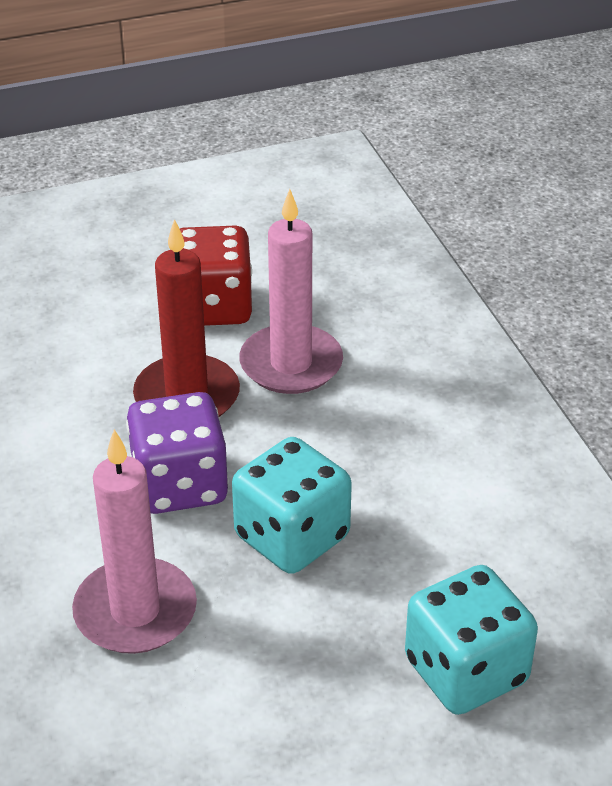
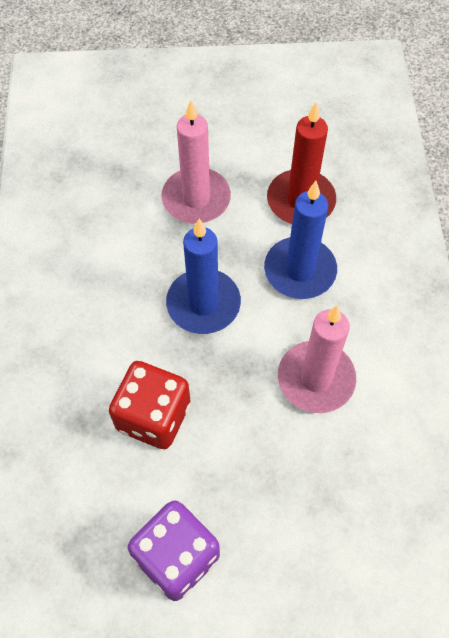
blue candle: 0 -> 2
turquoise dice: 2 -> 0

